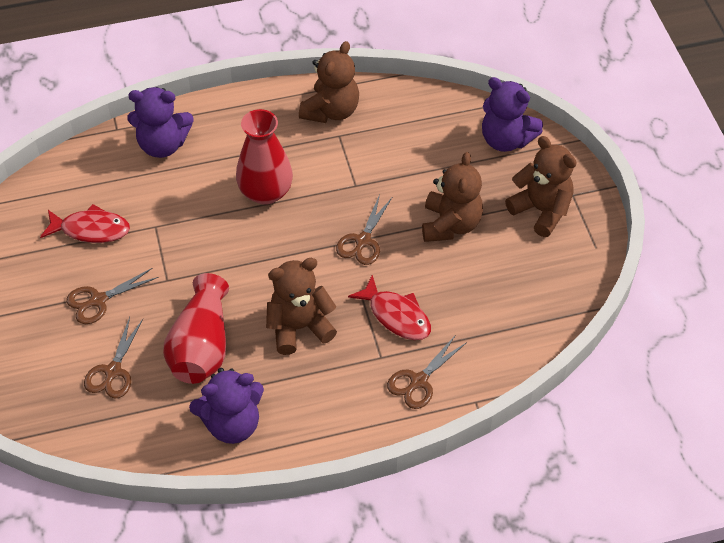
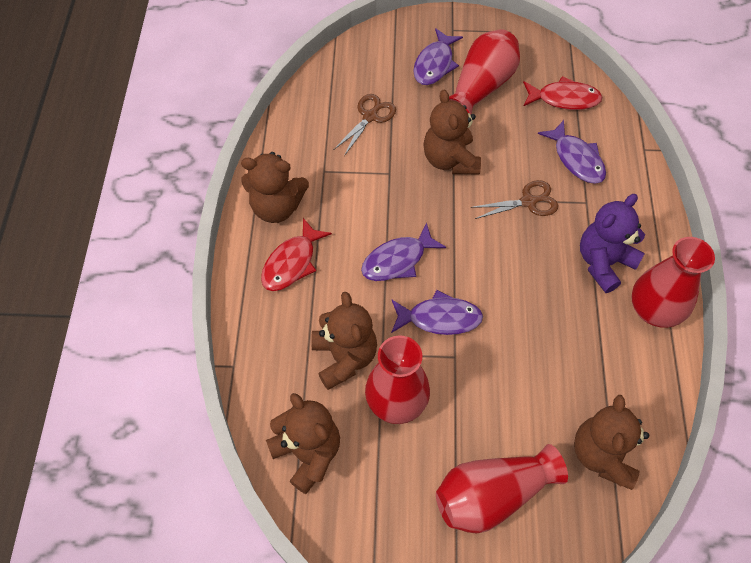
brown scissors: 4 -> 2
brown teddy bear: 4 -> 5
purple fish: 0 -> 4
purple teddy bear: 3 -> 1
red vase: 2 -> 4

